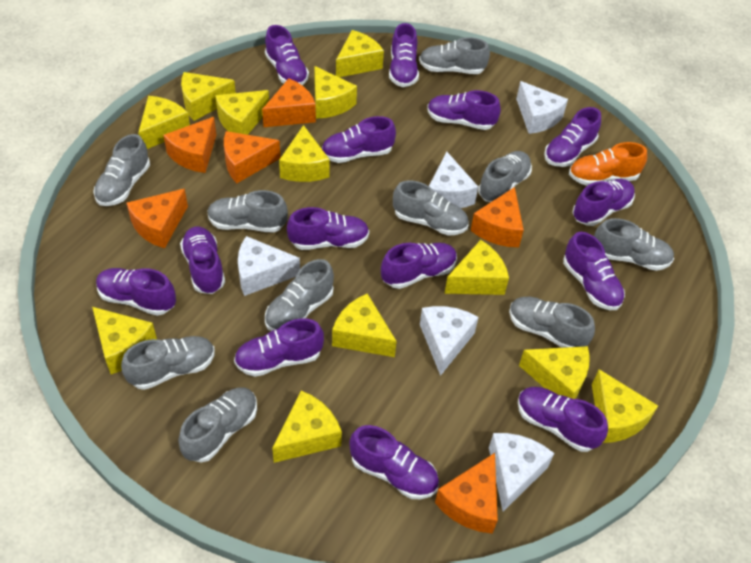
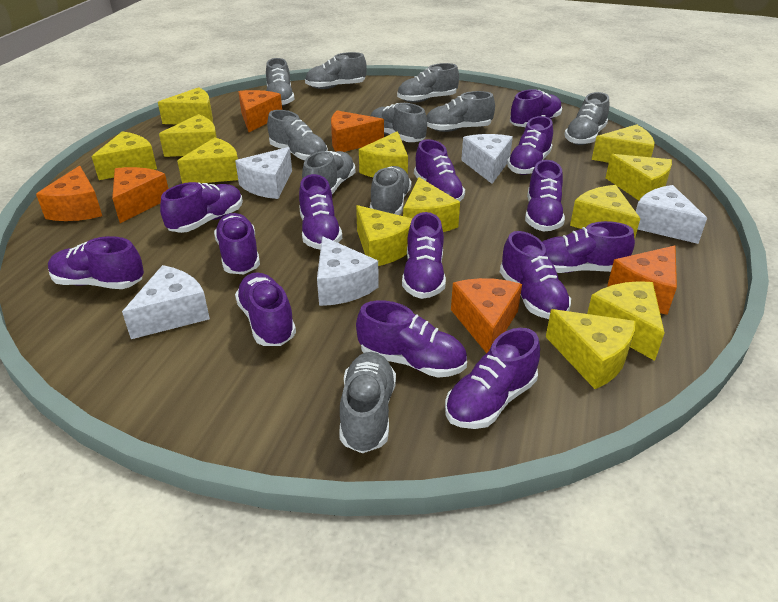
orange shoe: 1 -> 0

